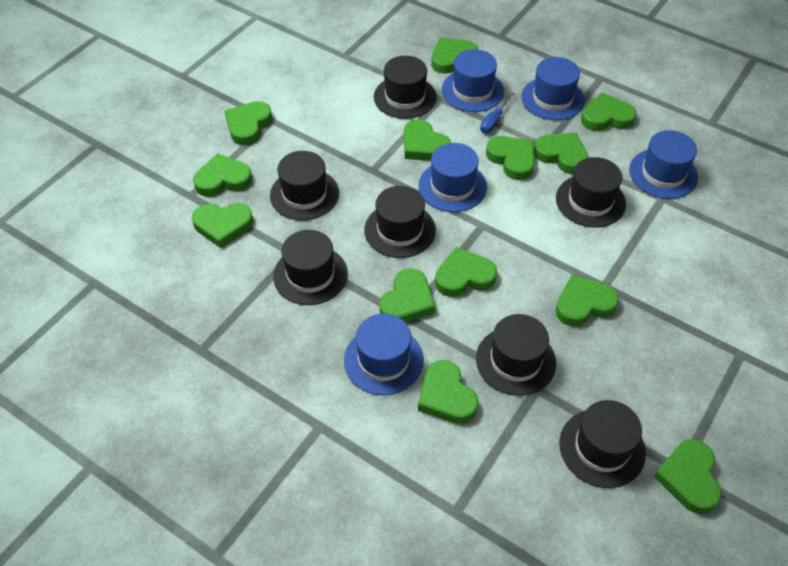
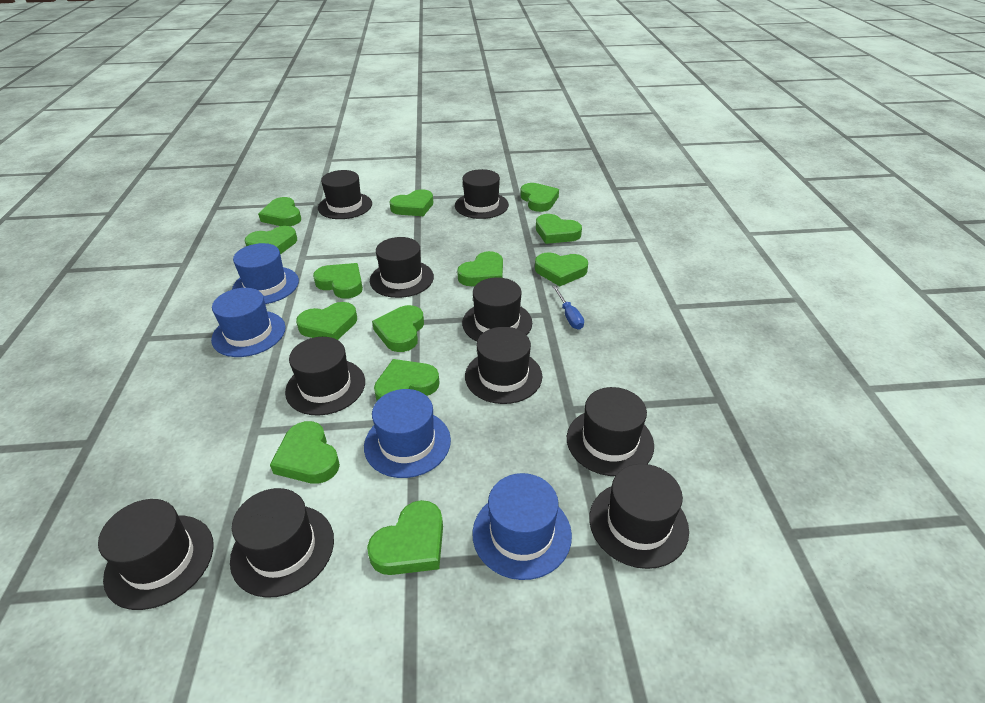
black hat: 7 -> 10
blue hat: 5 -> 4

